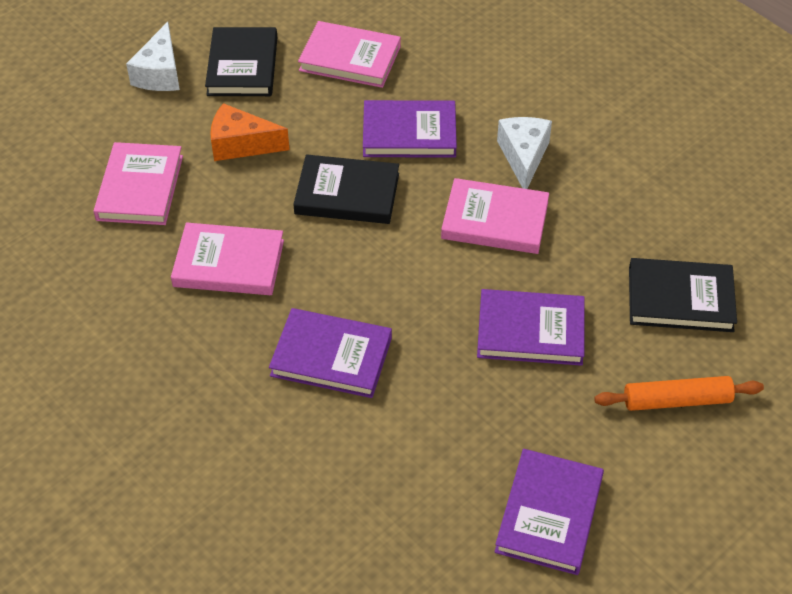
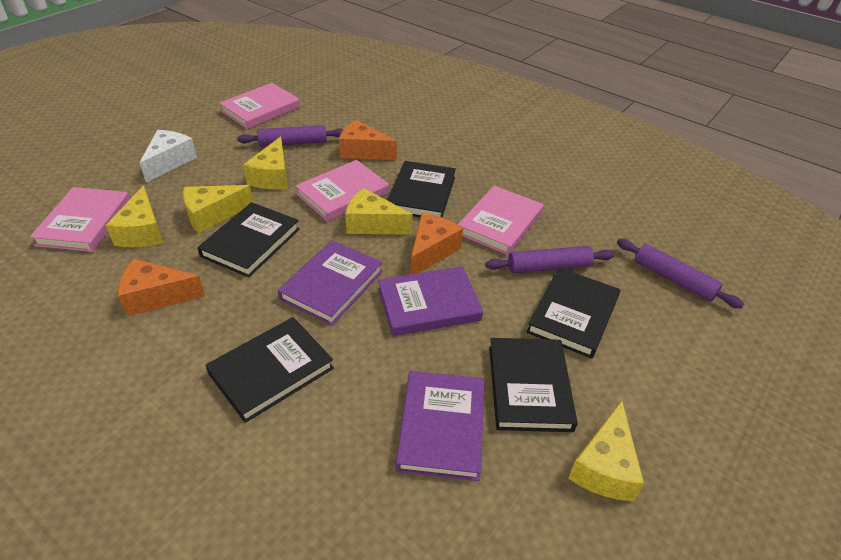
black book: 3 -> 5
orange cheese: 1 -> 3
orange rolling pin: 1 -> 0
purple book: 4 -> 3
purple rolling pin: 0 -> 3
white cheese: 2 -> 1
yellow cheese: 0 -> 5

